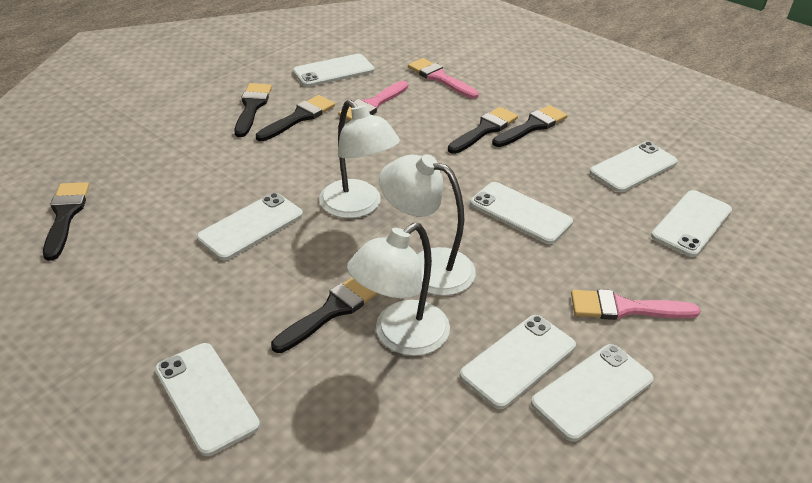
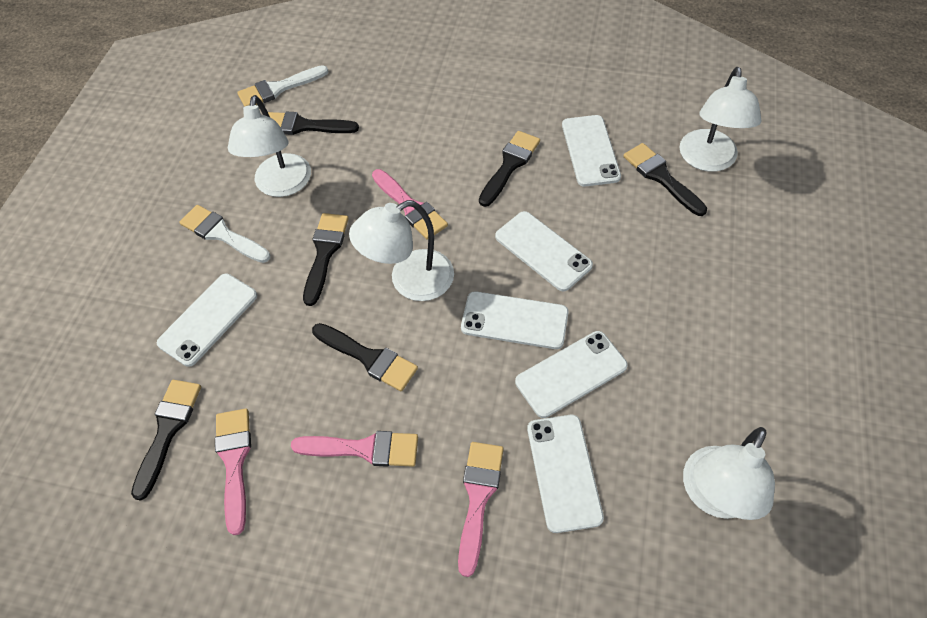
pink brush: 3 -> 4
white brush: 0 -> 2
white lamp: 3 -> 4
white phone: 8 -> 6

